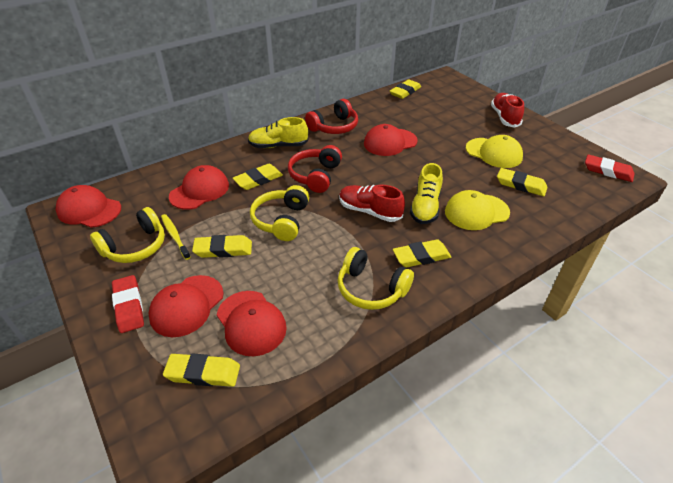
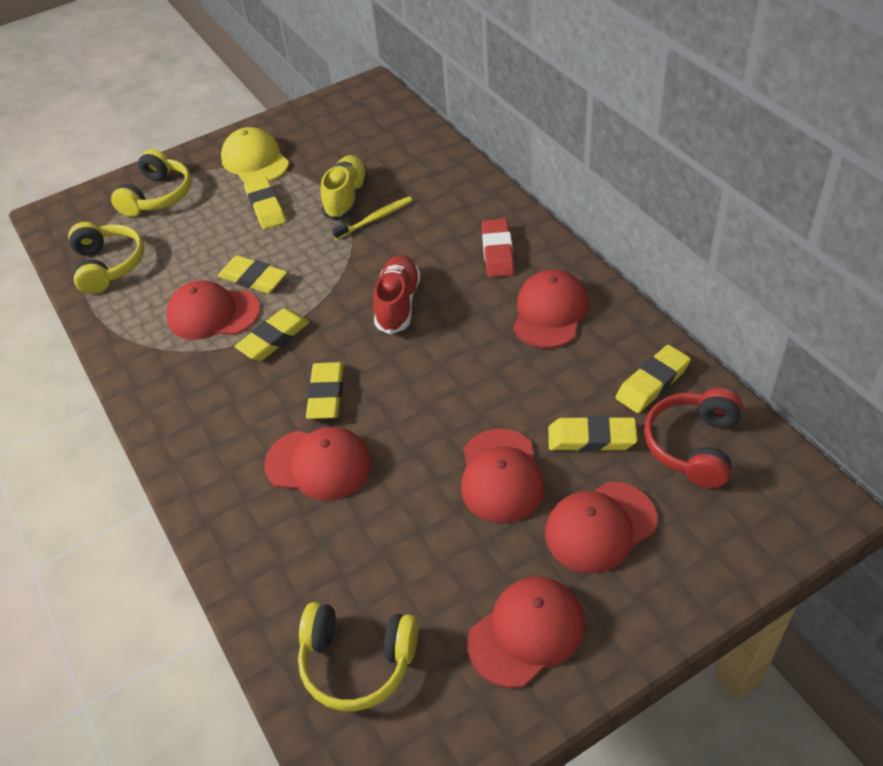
red cap: 5 -> 6
red eraser: 2 -> 1
red headphones: 2 -> 1
red shoe: 2 -> 1
yellow cap: 2 -> 1
yellow shoe: 2 -> 1

